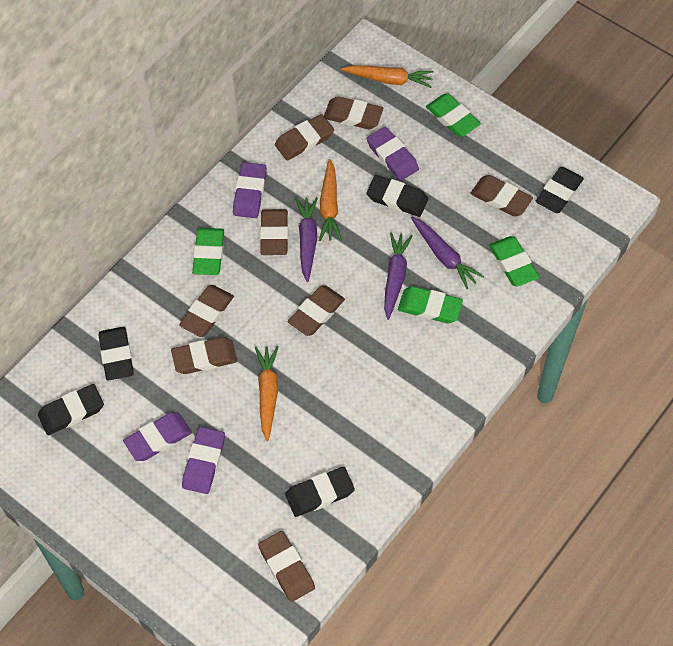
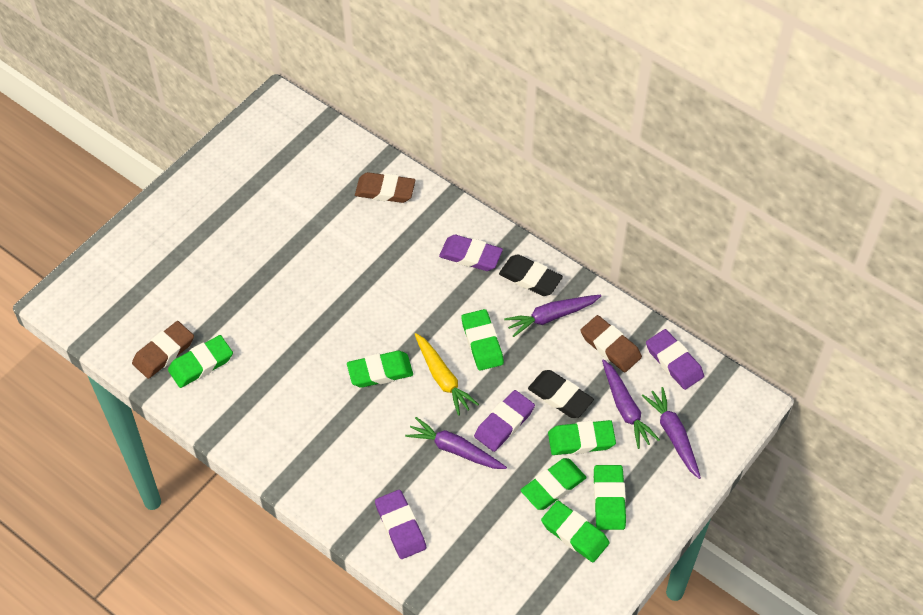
black eraser: 5 -> 2
brown eraser: 8 -> 3
green eraser: 4 -> 7
orange carrot: 3 -> 0
purple carrot: 3 -> 4
yellow carrot: 0 -> 1

